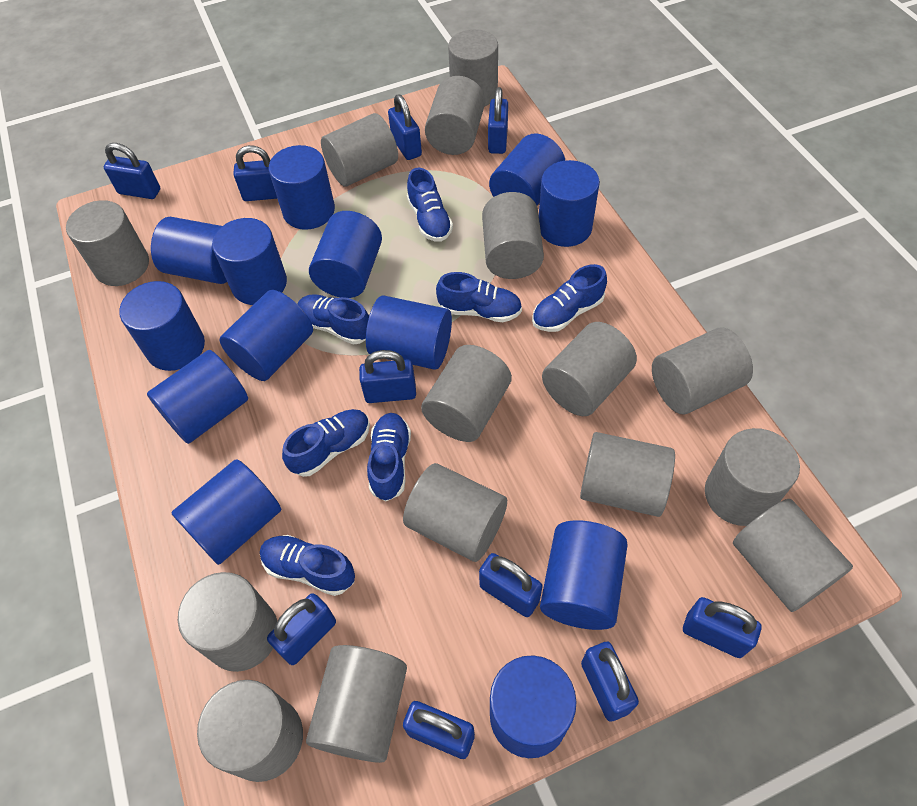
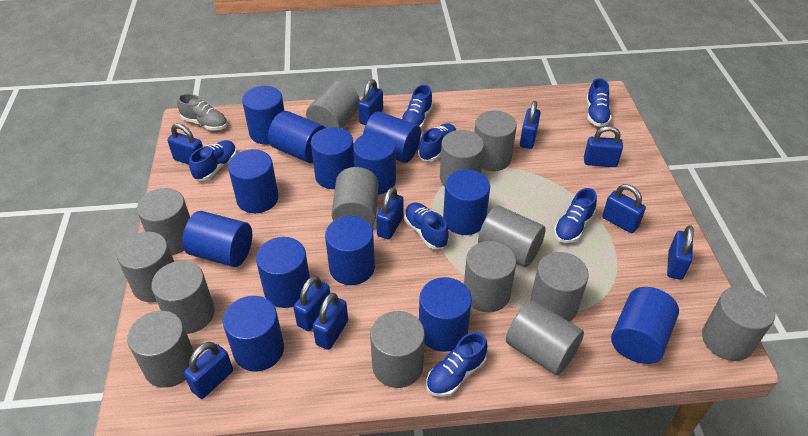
grey cylinder: 15 -> 14
grey shoe: 0 -> 1

